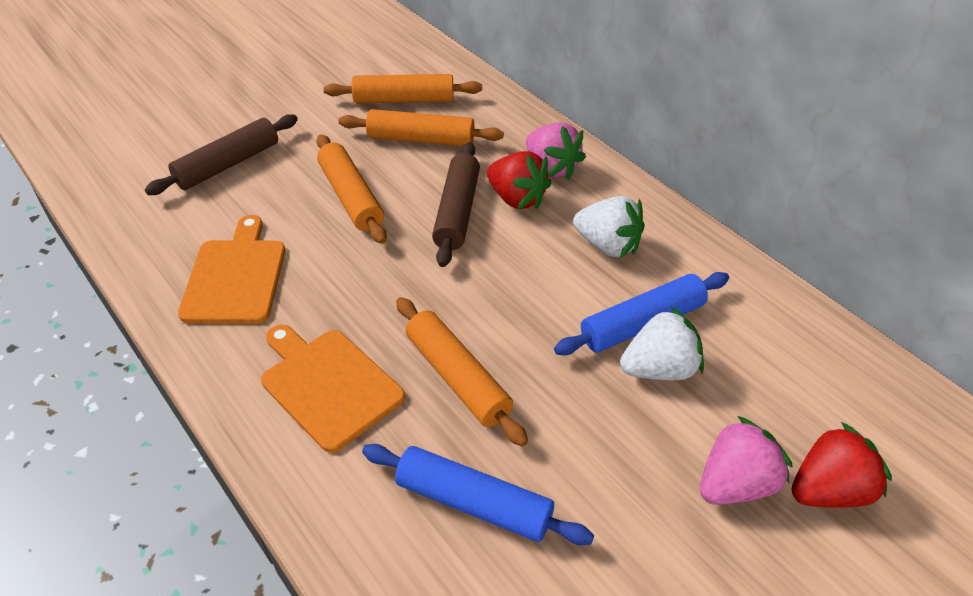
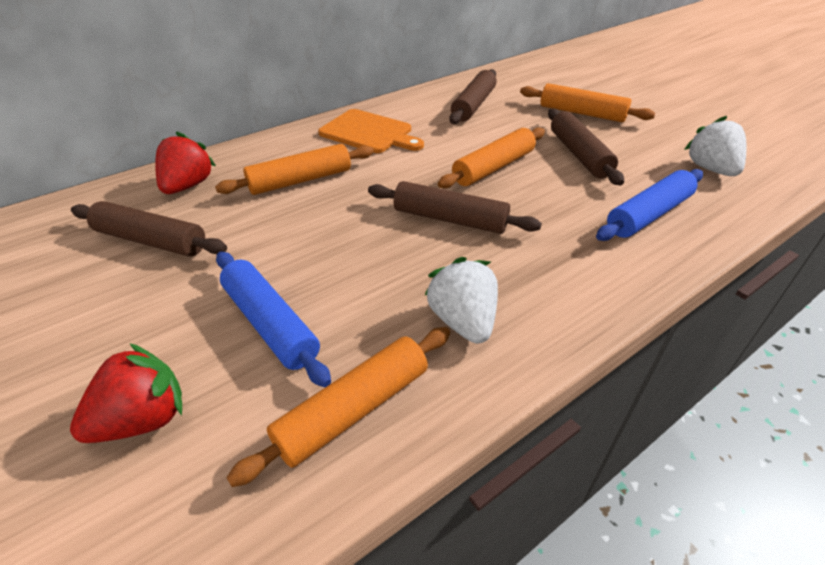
brown rolling pin: 2 -> 4
orange cutting board: 2 -> 1
pink strawberry: 2 -> 0

